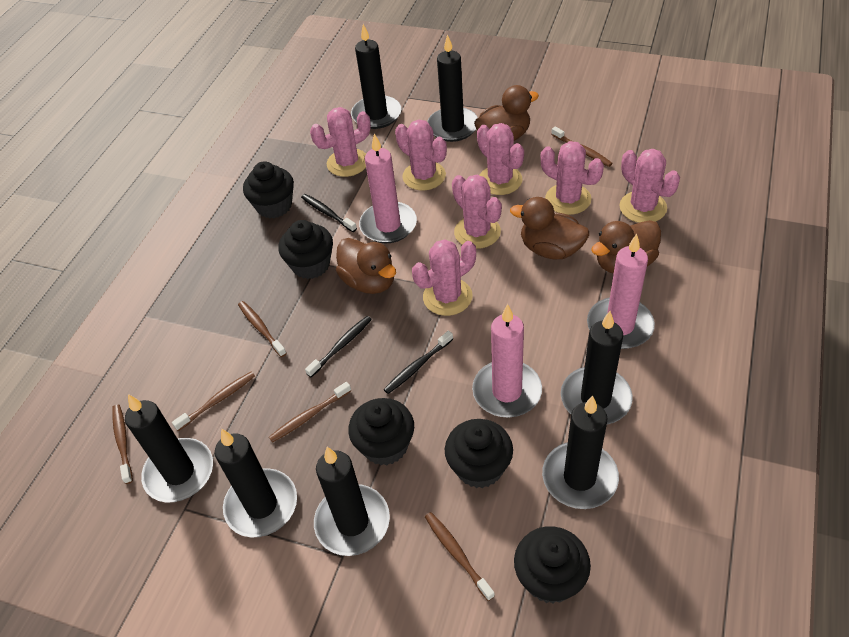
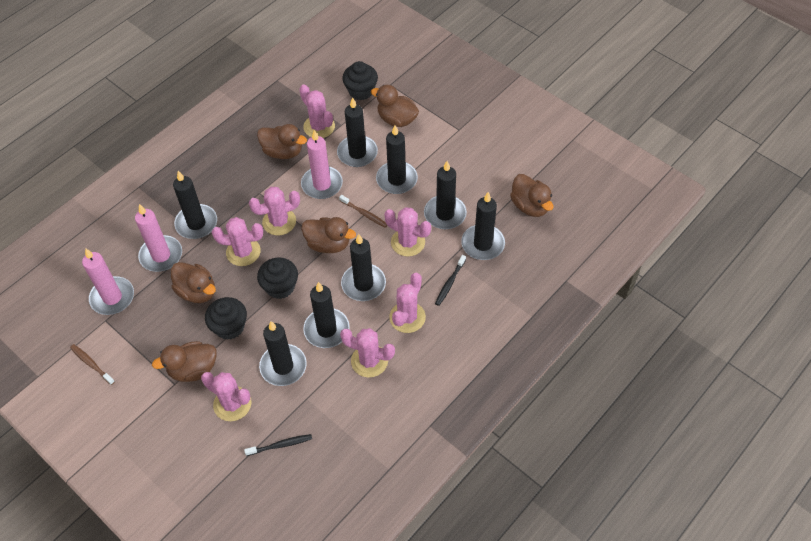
black candle: 7 -> 8
black cupcake: 5 -> 3
black toothbrush: 3 -> 2
brown duck: 4 -> 6
brown toothbrush: 6 -> 2

